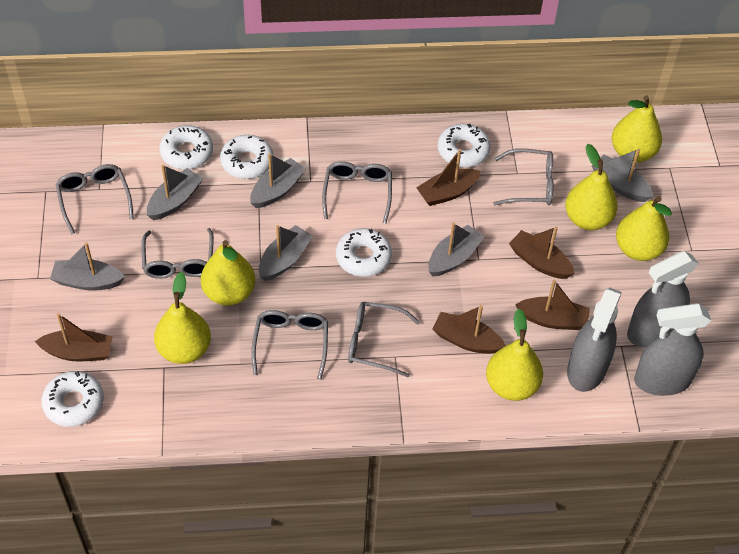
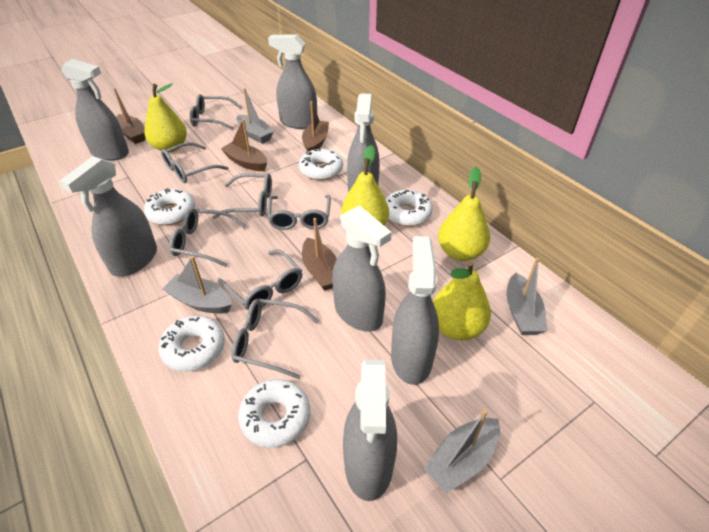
brown boat: 5 -> 4
grey boat: 6 -> 4
grey glasses: 6 -> 7
grey spray bottle: 3 -> 7
yellow pear: 6 -> 4

